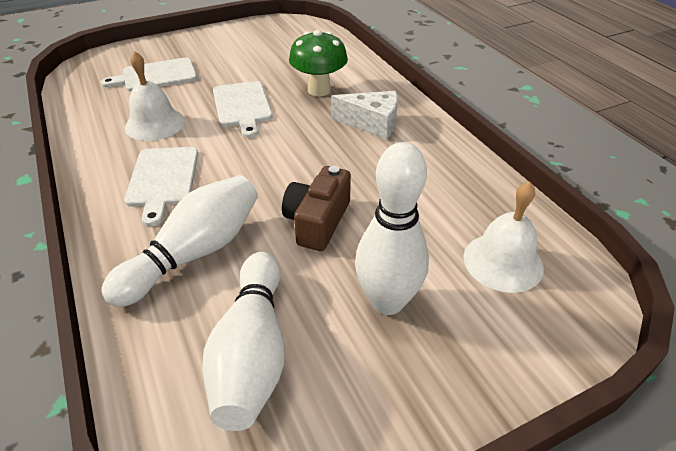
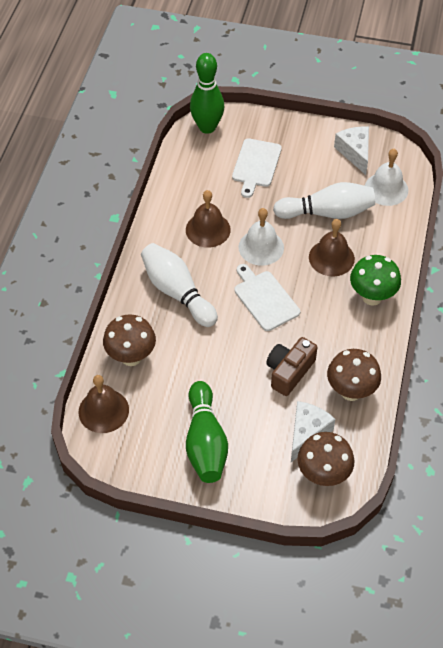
brown bell: 0 -> 3
brown mushroom: 0 -> 3
green bowling pin: 0 -> 2
white bowling pin: 3 -> 2
white cheese: 1 -> 2
white cutting board: 3 -> 2

